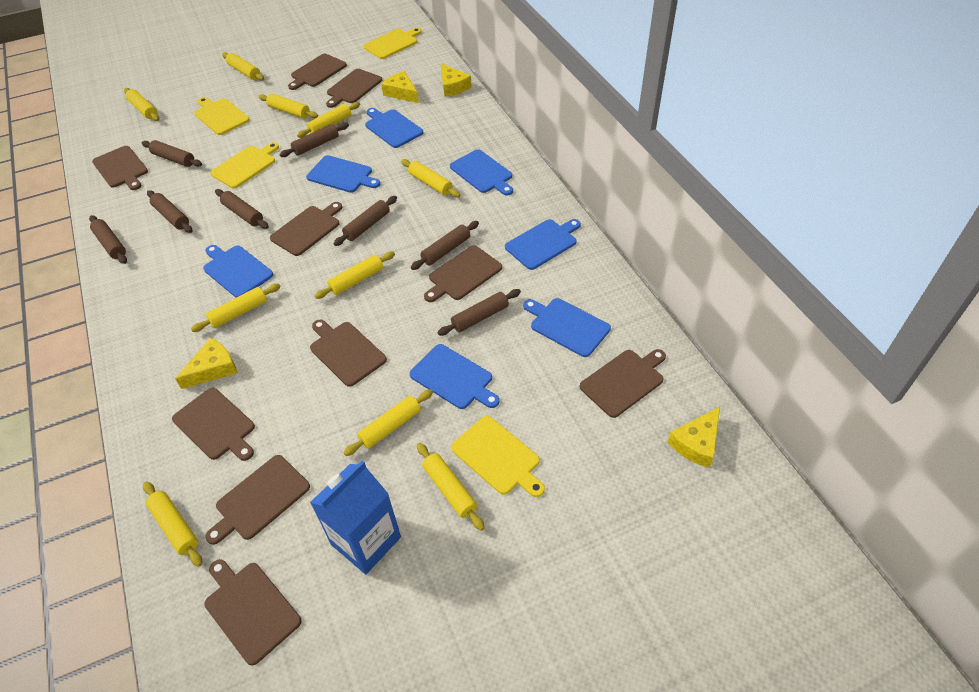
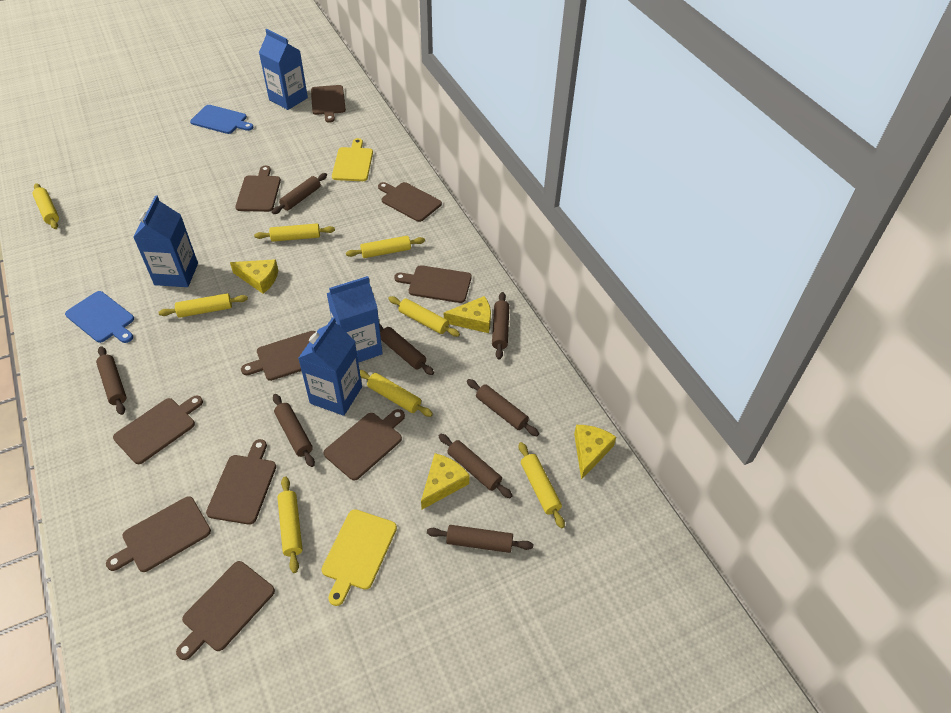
blue carton: 1 -> 4
blue cutting board: 7 -> 2
yellow cutting board: 4 -> 2
yellow rolling pin: 10 -> 8

